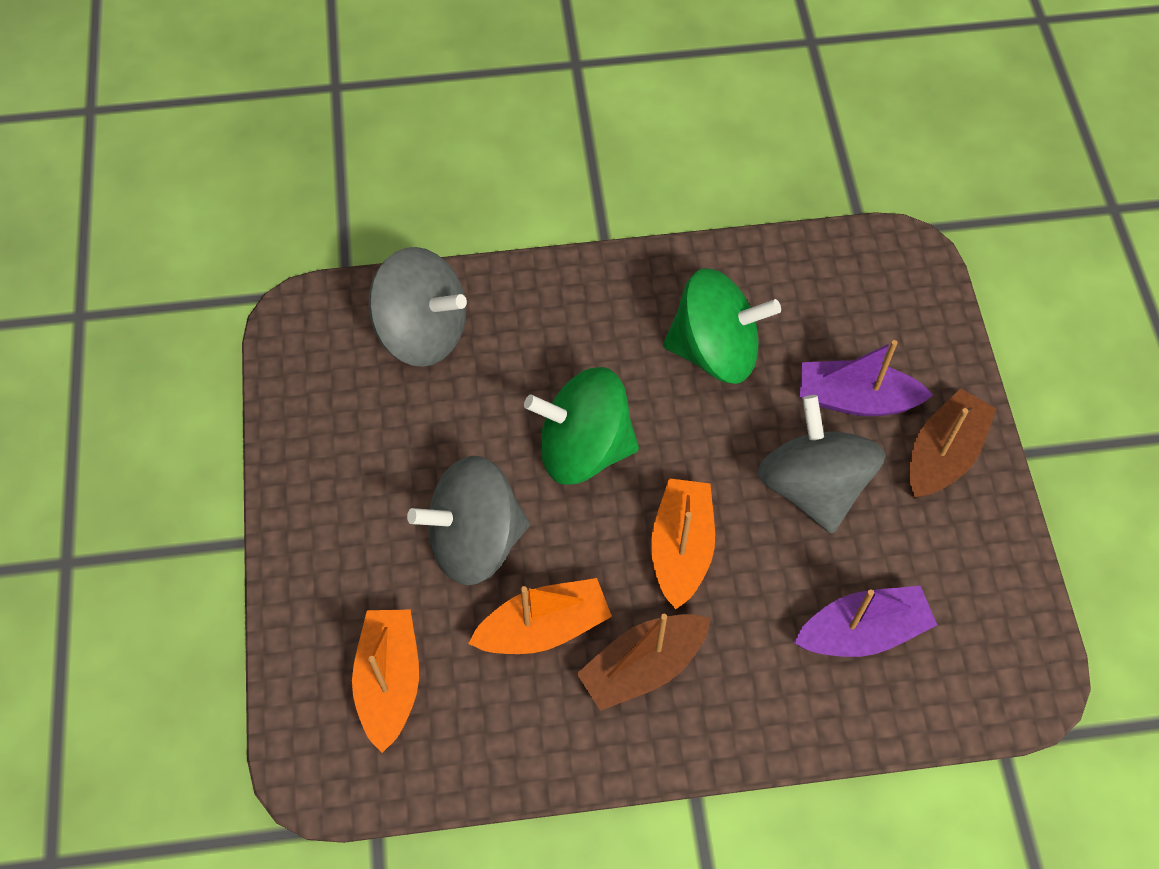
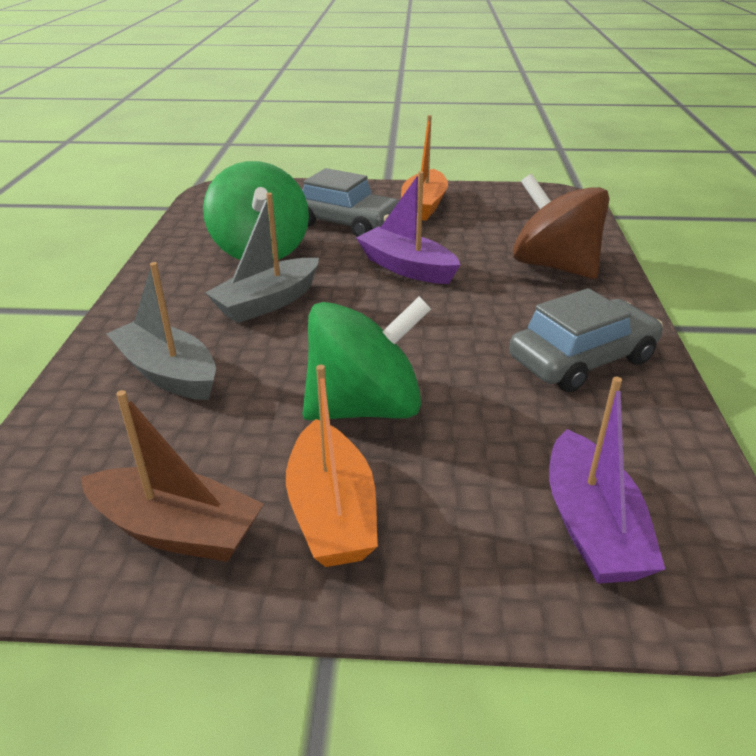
brown boat: 2 -> 1
brown spinning top: 0 -> 1
grey boat: 0 -> 2
grey car: 0 -> 2
grey spinning top: 3 -> 0
orange boat: 3 -> 2

